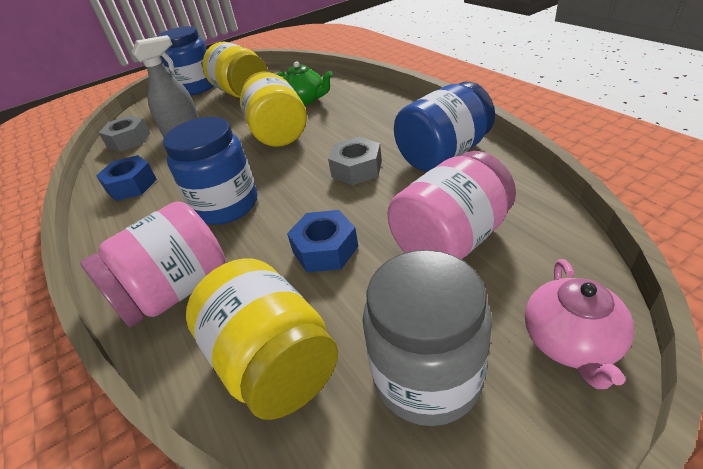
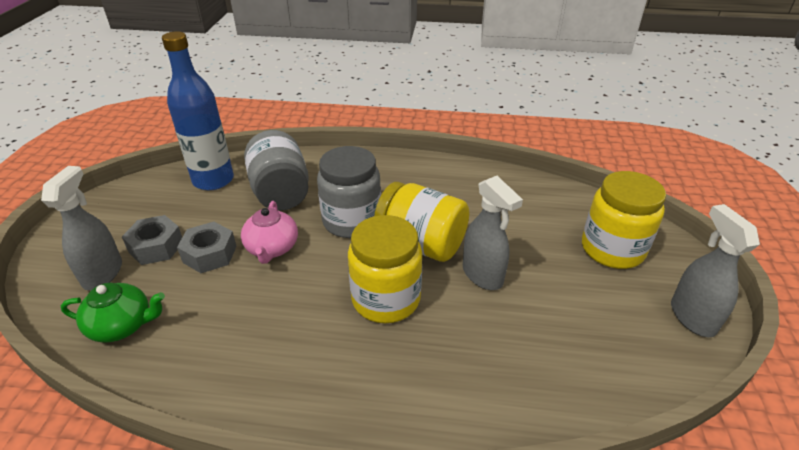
blue bottle: 0 -> 1
blue jar: 3 -> 0
blue nut: 2 -> 0
grey jar: 1 -> 2
grey spray bottle: 1 -> 3
pink jar: 2 -> 0

